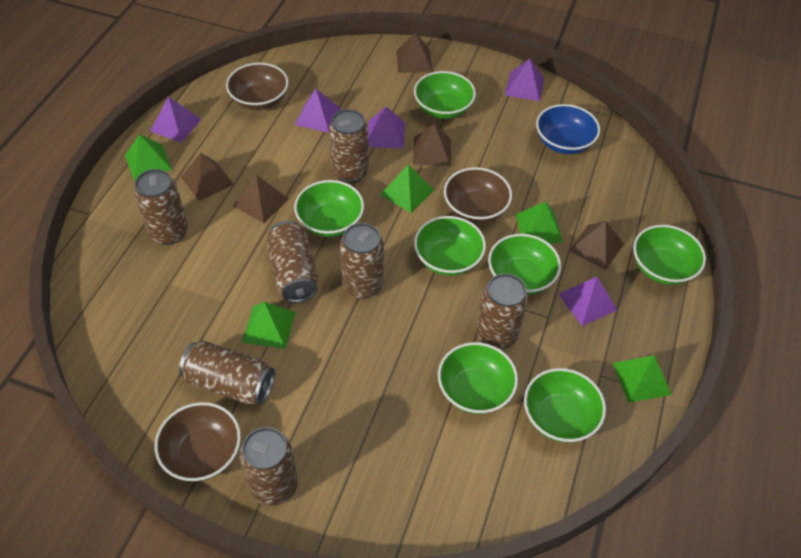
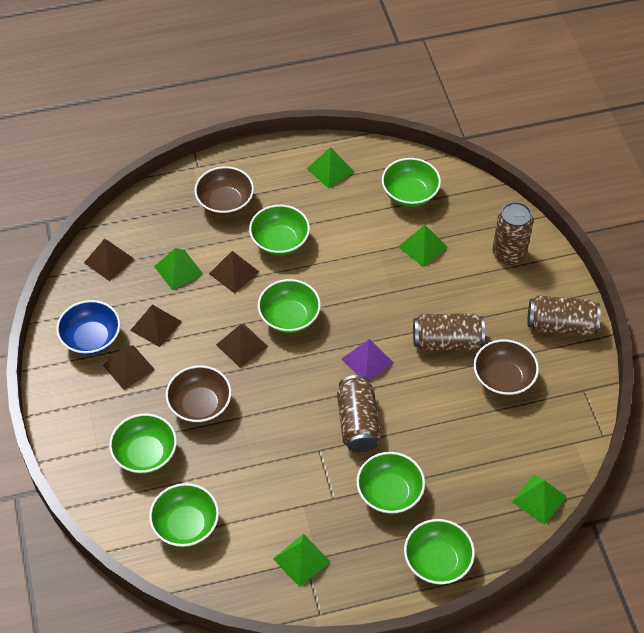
brown can: 7 -> 4
purple pyramid: 5 -> 1

